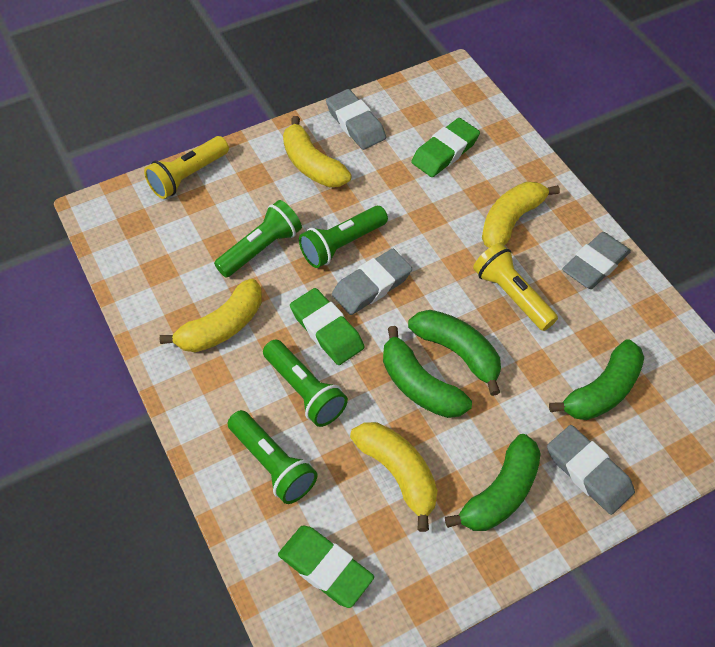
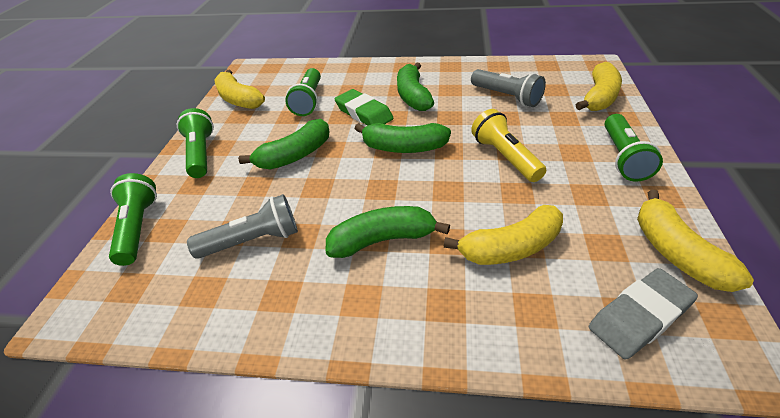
green eraser: 3 -> 1
grey eraser: 4 -> 1
grey flashlight: 0 -> 2
yellow flashlight: 2 -> 1

